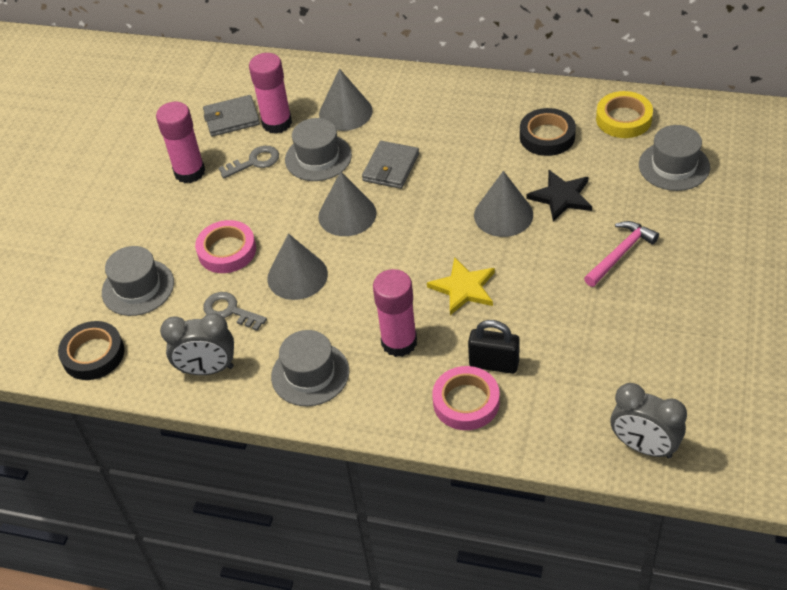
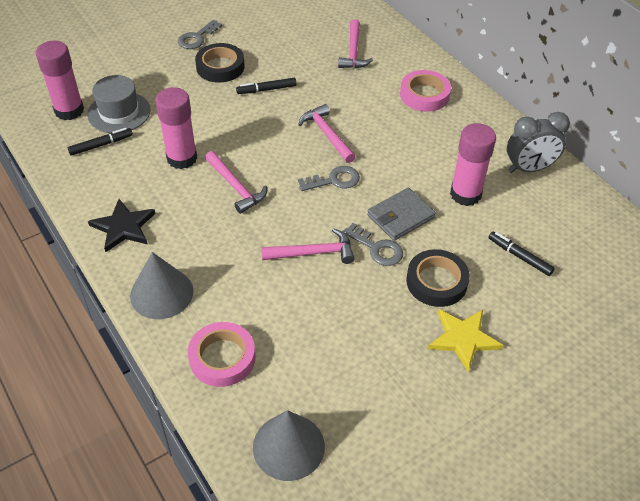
black marker: 0 -> 3
black padlock: 1 -> 0
grey clock: 2 -> 1
grey cone: 4 -> 2
grey hat: 4 -> 1
grey key: 2 -> 3
grey wallet: 2 -> 1
pink hammer: 1 -> 4
yellow tape: 1 -> 0

